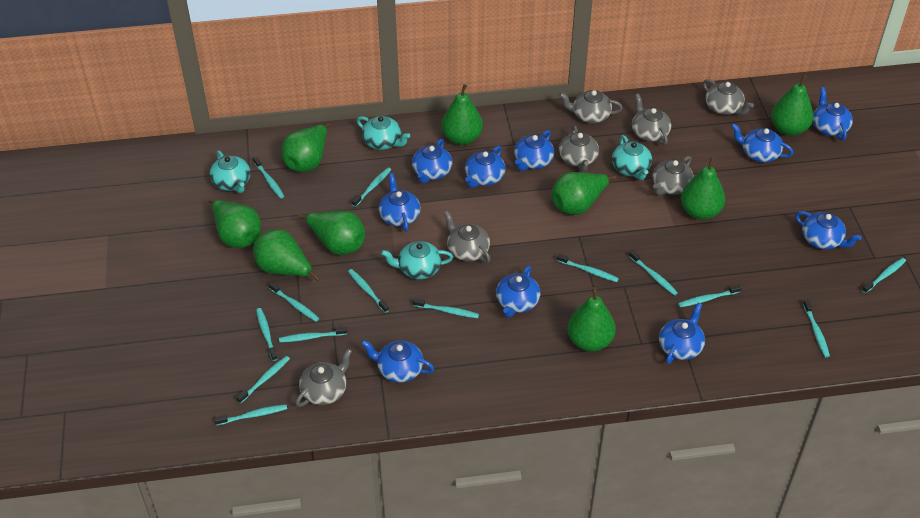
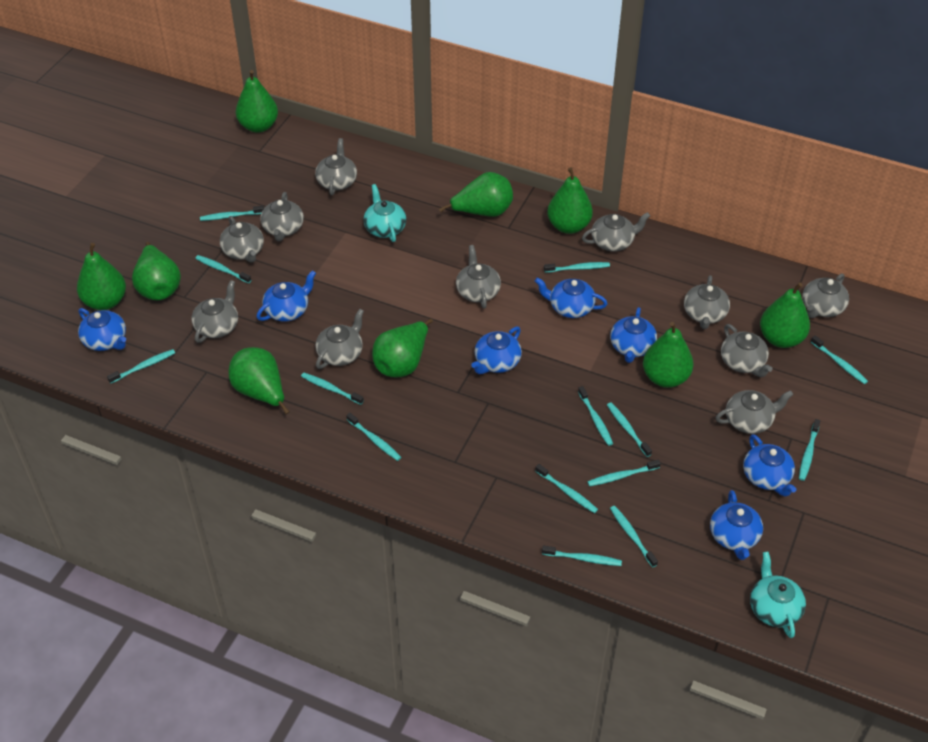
blue teapot: 10 -> 7
grey teapot: 7 -> 11
turquoise teapot: 4 -> 2

